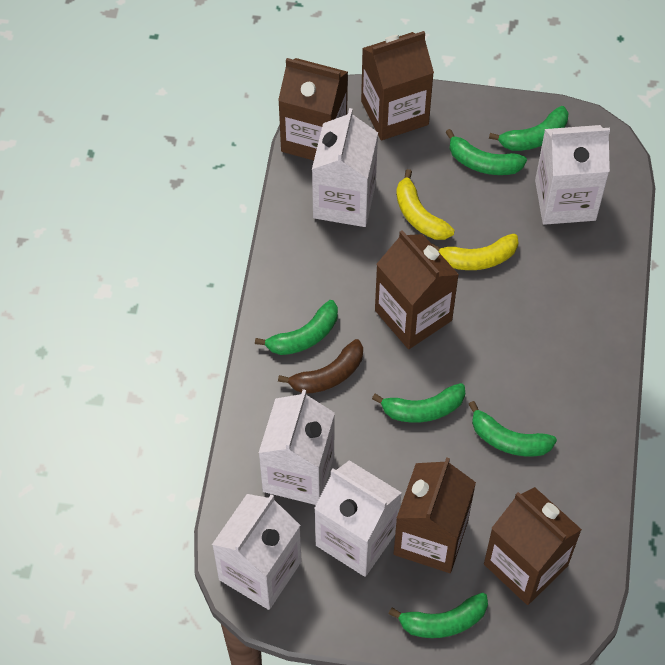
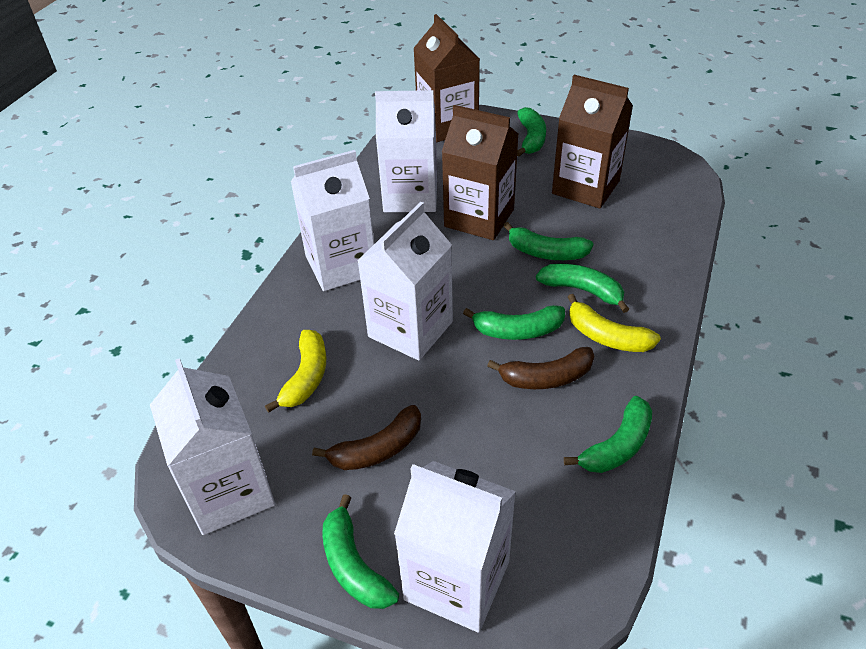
brown banana: 1 -> 2
brown carton: 5 -> 3

